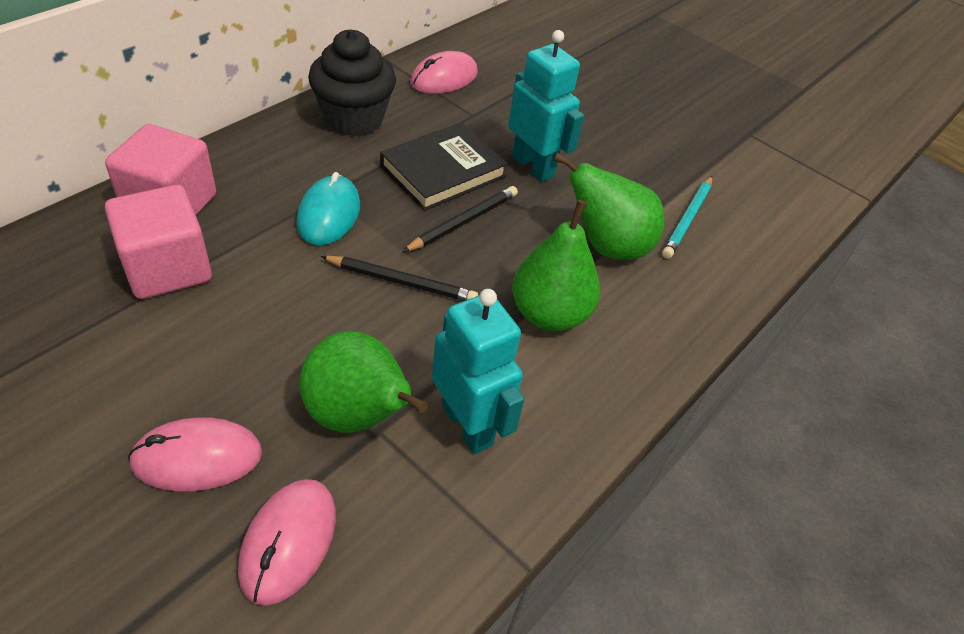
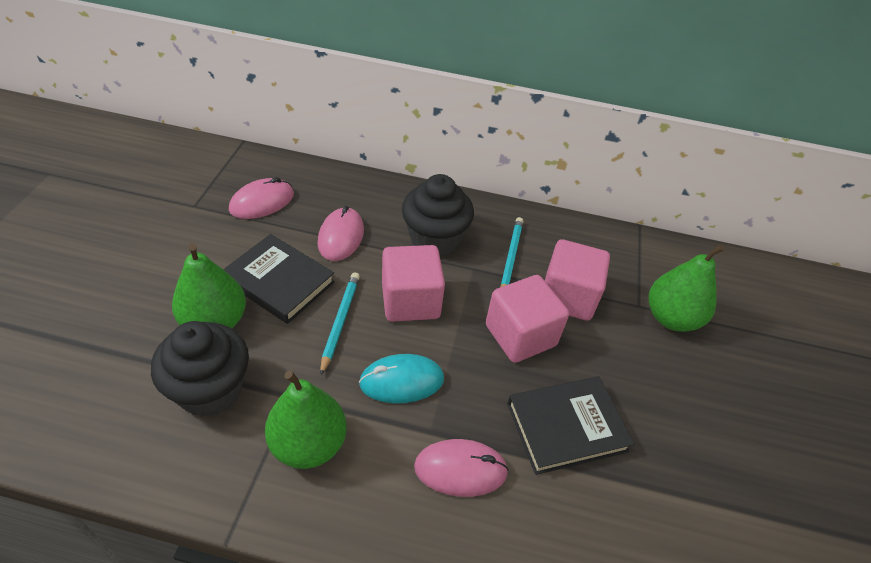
black book: 1 -> 2
black cupcake: 1 -> 2
black pencil: 2 -> 0
pink cube: 2 -> 3
turquoise pencil: 1 -> 2
turquoise robot: 2 -> 0

